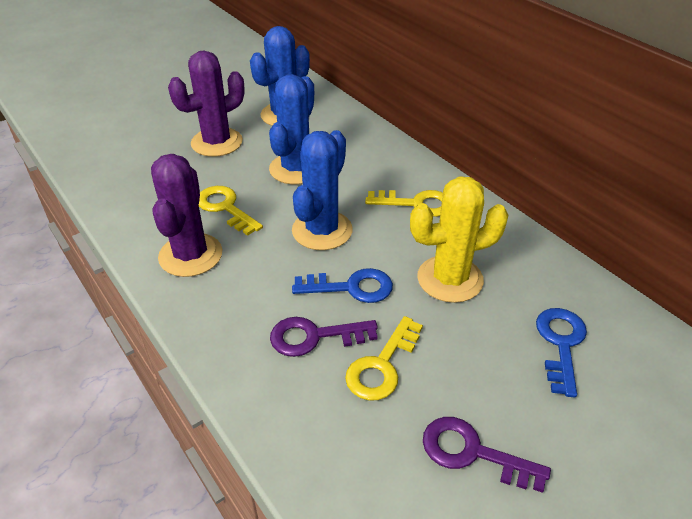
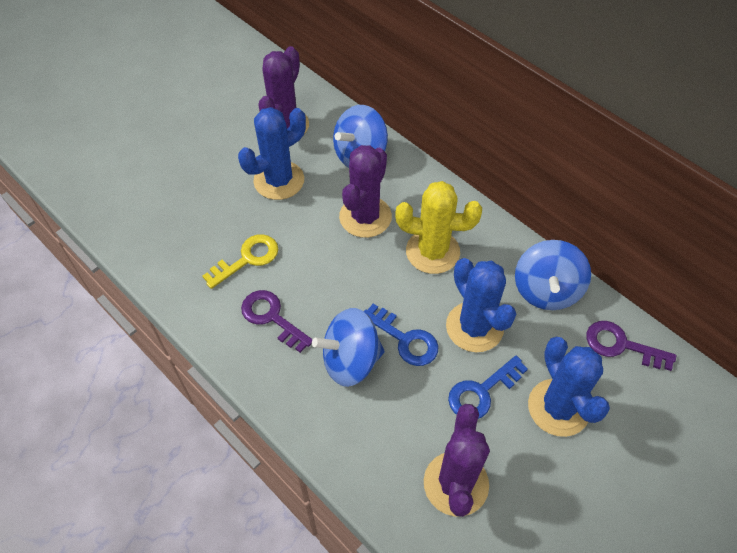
blue spinning top: 0 -> 3
purple cactus: 2 -> 3
yellow key: 3 -> 1

